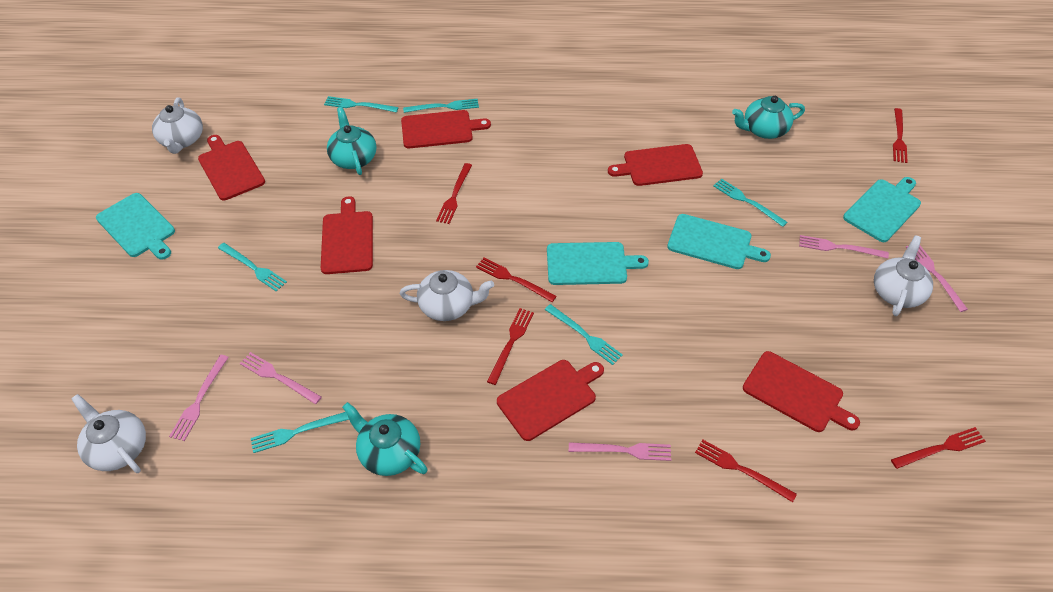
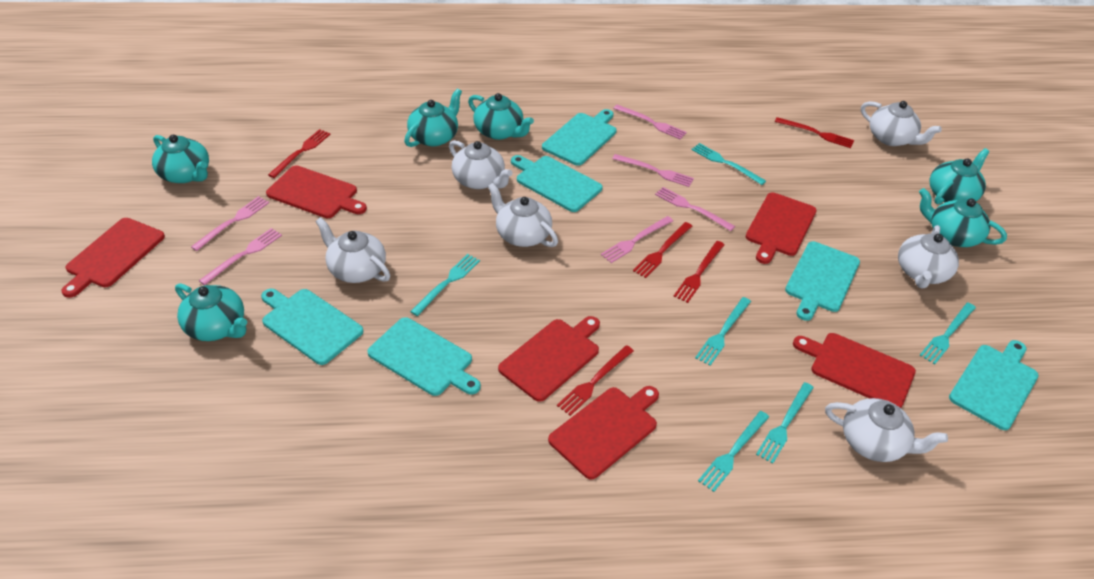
pink fork: 5 -> 6
red fork: 6 -> 5
turquoise cutting board: 4 -> 6
turquoise teapot: 3 -> 6
white teapot: 4 -> 6

